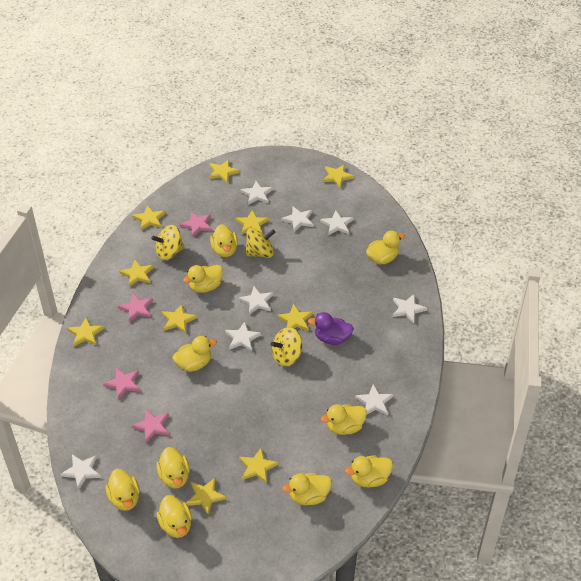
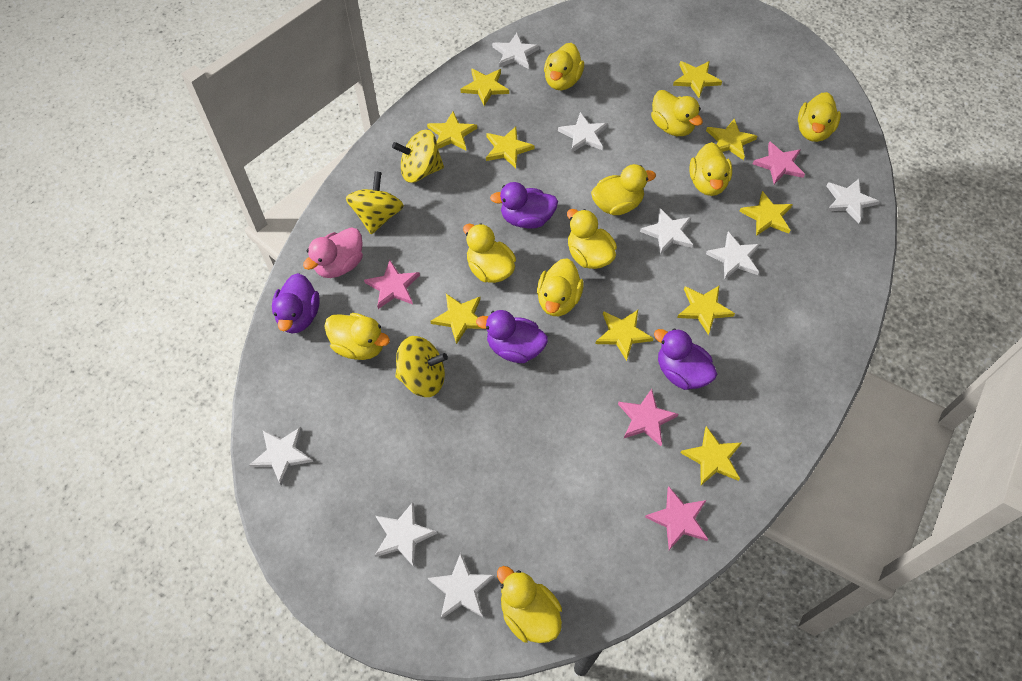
pink duck: 0 -> 1
purple duck: 1 -> 4

